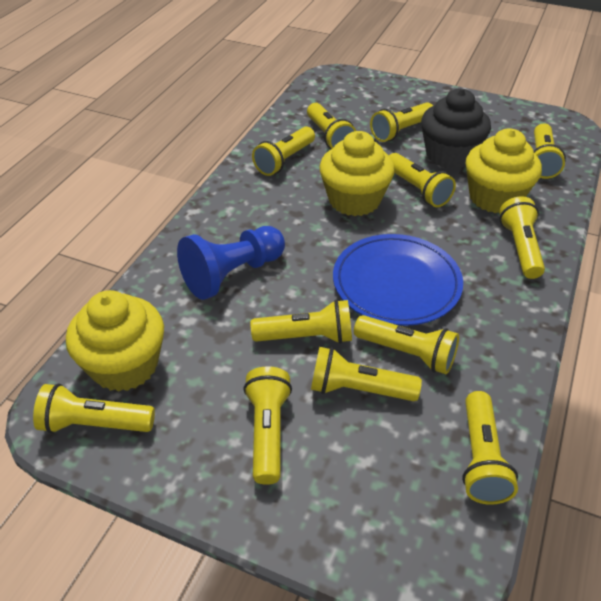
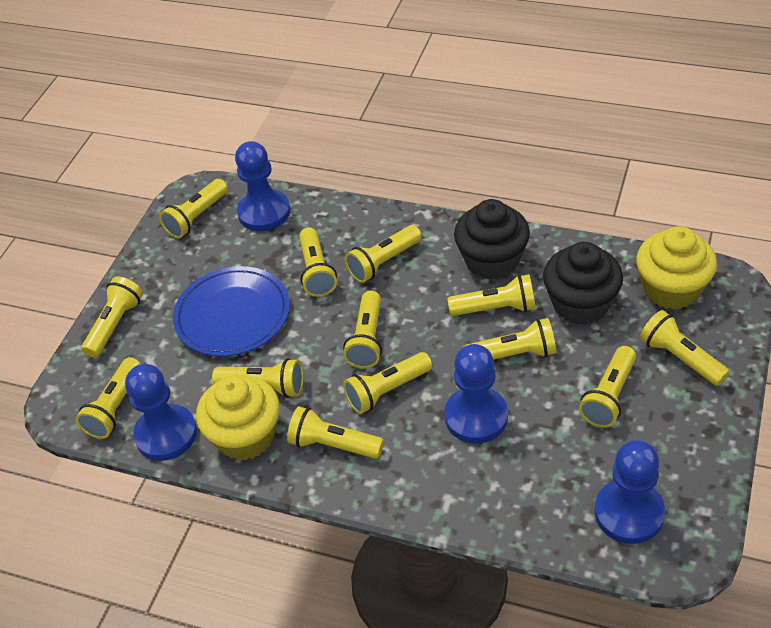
black cupcake: 1 -> 2
blue pawn: 1 -> 4
yellow cupcake: 3 -> 2
yellow flashlight: 12 -> 13

